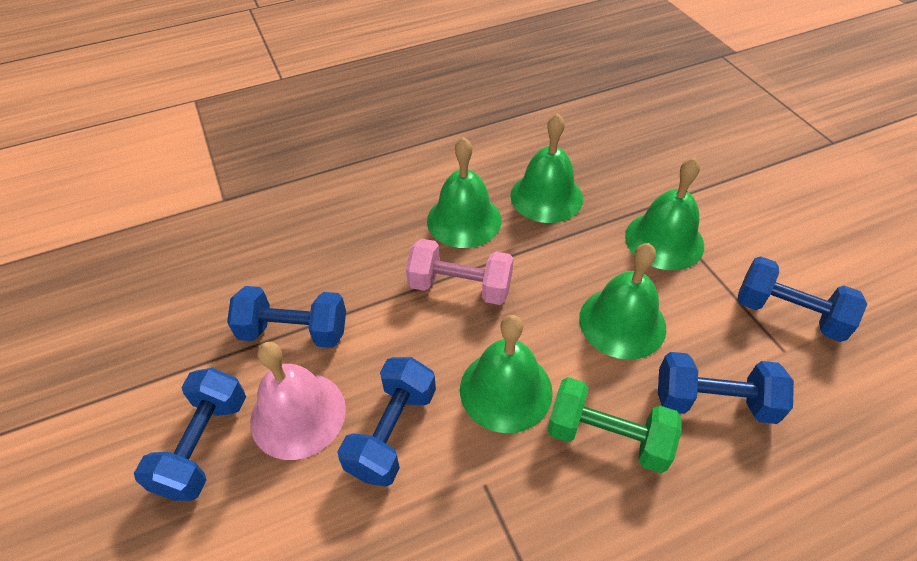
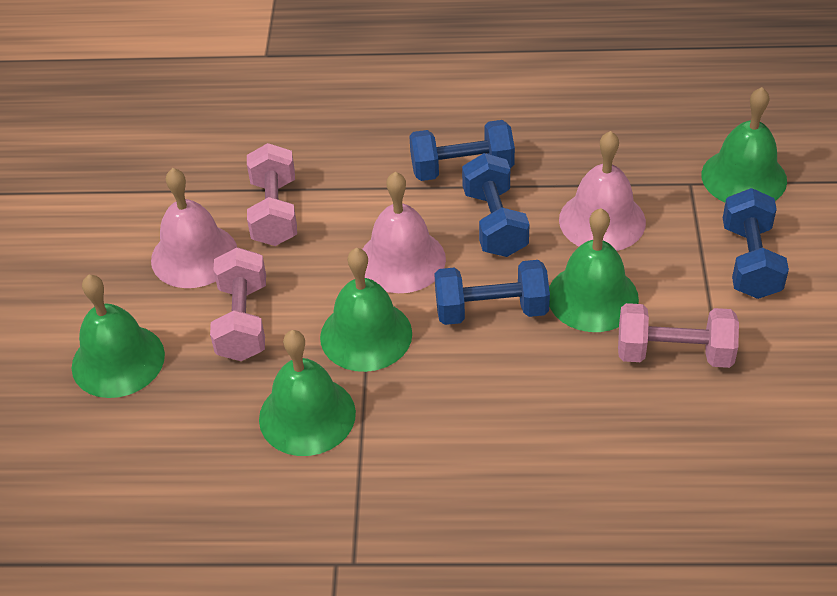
blue dumbbell: 5 -> 4
green dumbbell: 1 -> 0
pink bell: 1 -> 3
pink dumbbell: 1 -> 3

